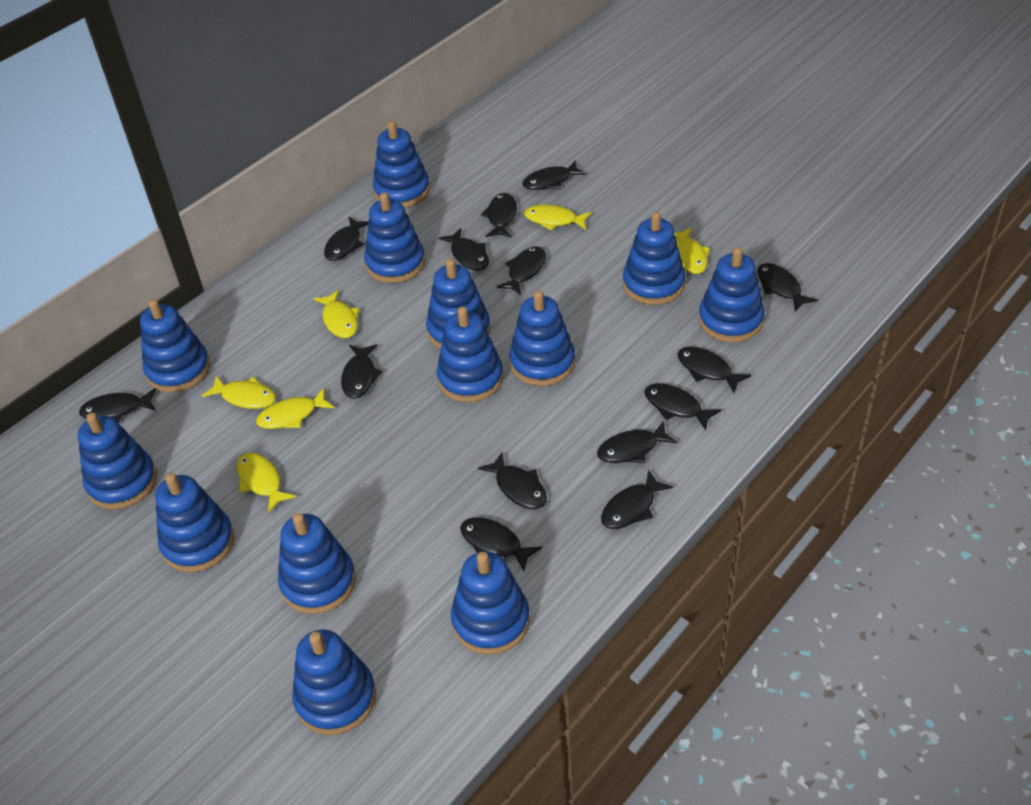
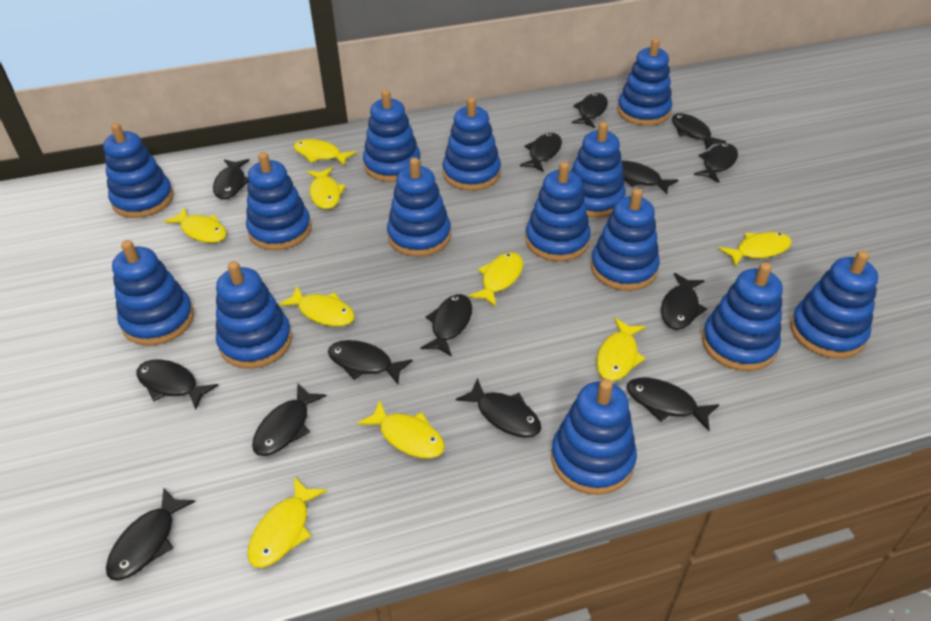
blue stacking toy: 13 -> 14
yellow fish: 6 -> 9

